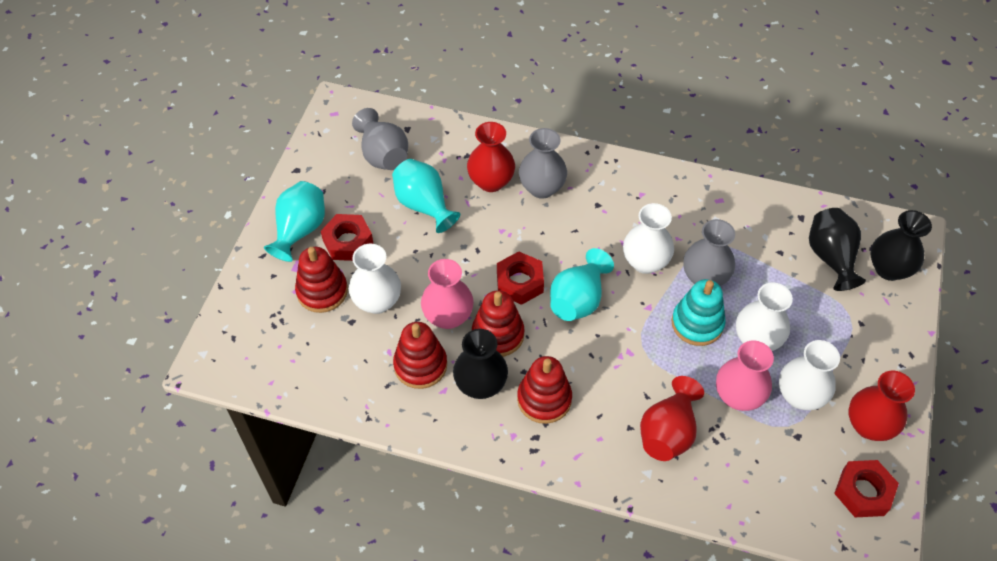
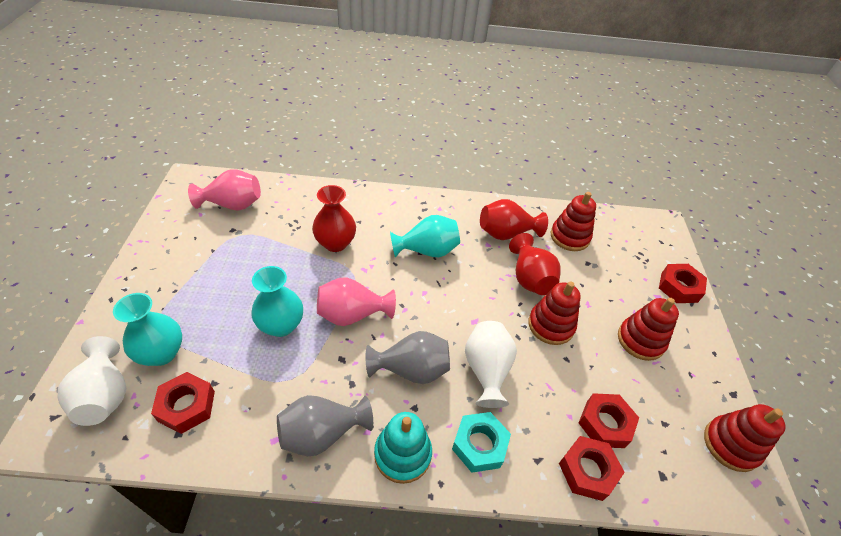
black vase: 3 -> 0
grey vase: 3 -> 2
red nut: 3 -> 4
turquoise nut: 0 -> 1
white vase: 4 -> 2

